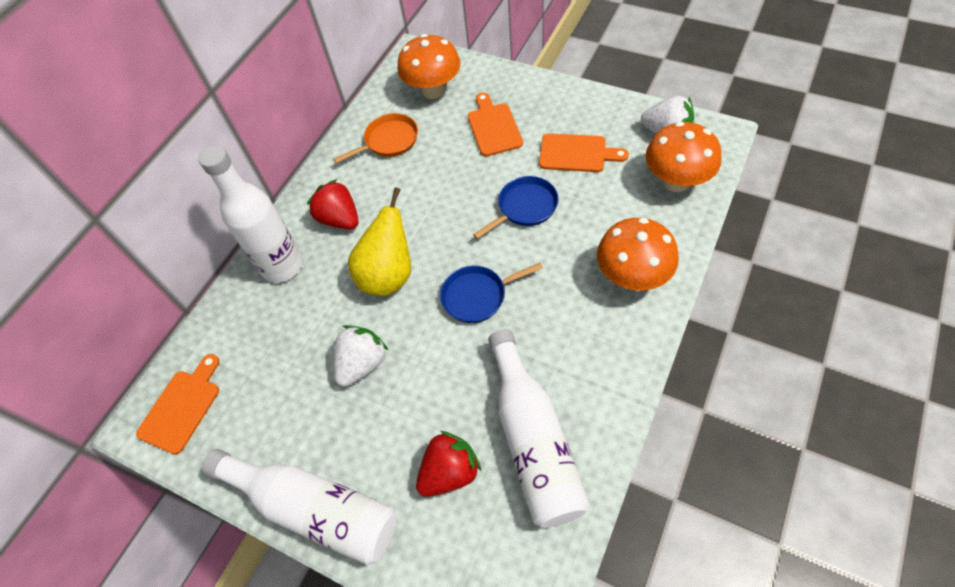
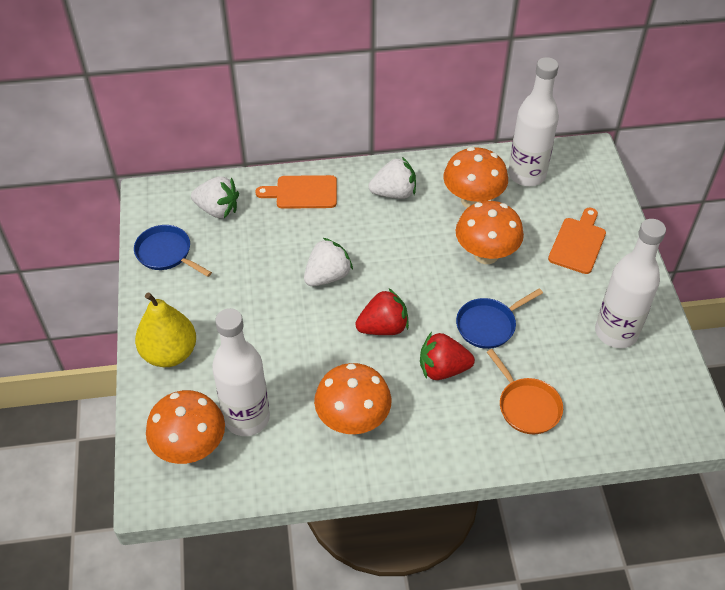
orange cutting board: 3 -> 2
orange mushroom: 3 -> 4
white strawberry: 2 -> 3

